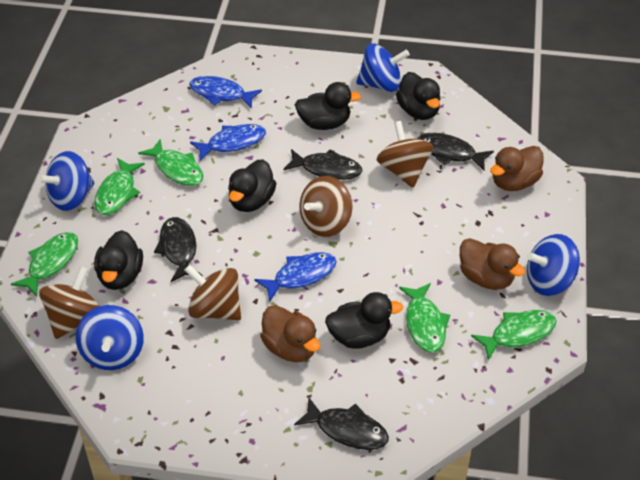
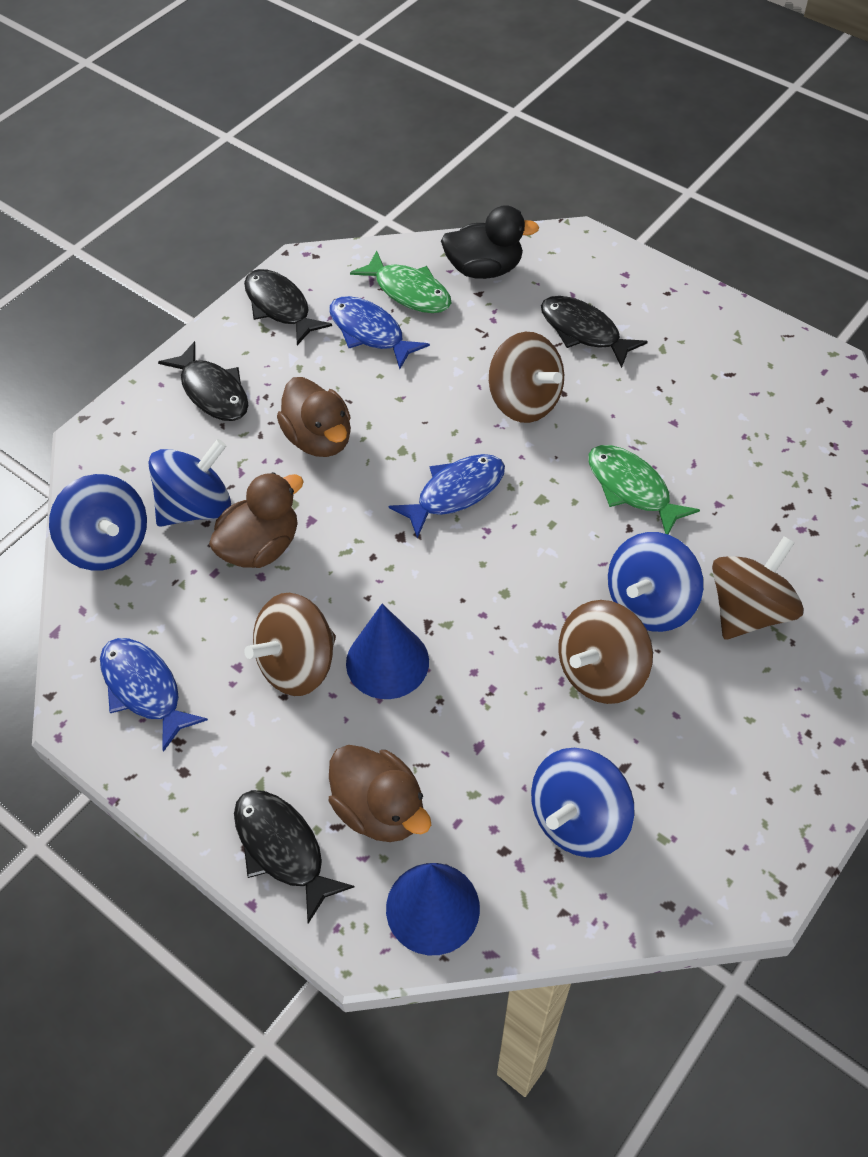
black duck: 5 -> 1
blue cone: 0 -> 2
green fish: 5 -> 2

